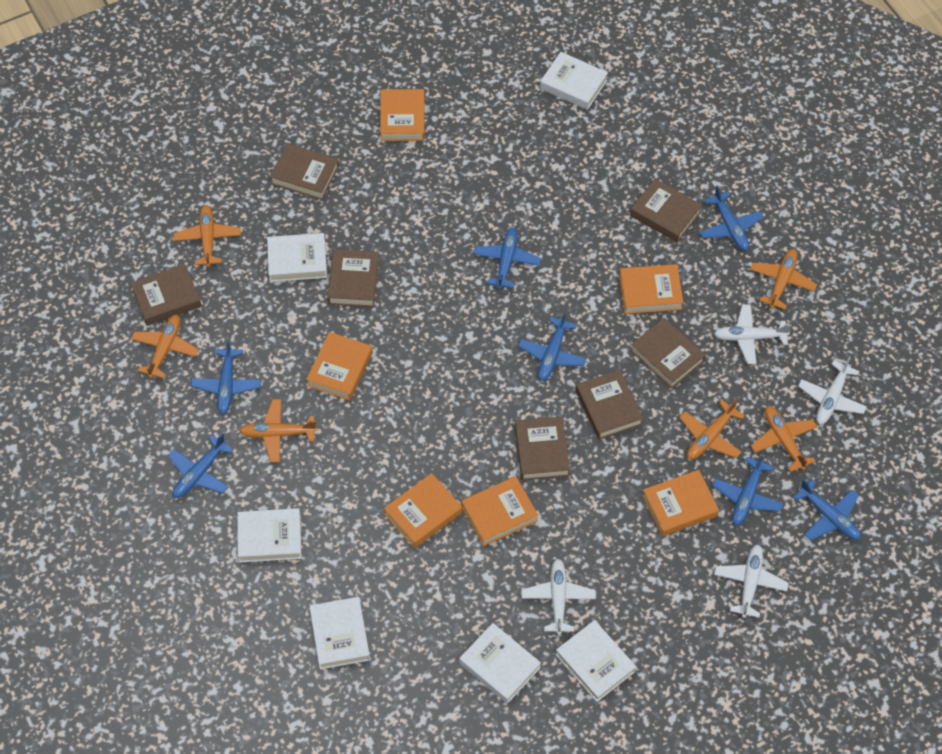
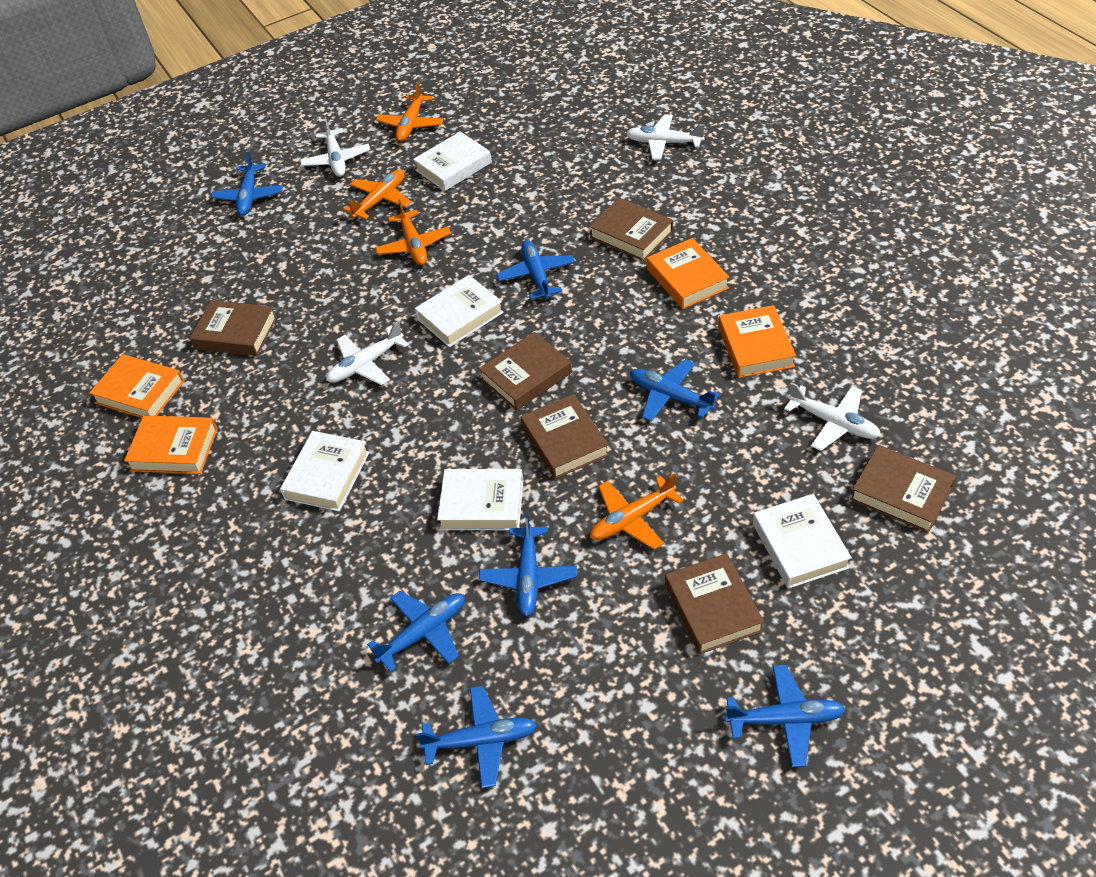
brown book: 7 -> 6
orange book: 6 -> 4
orange plane: 6 -> 4
white book: 6 -> 5

